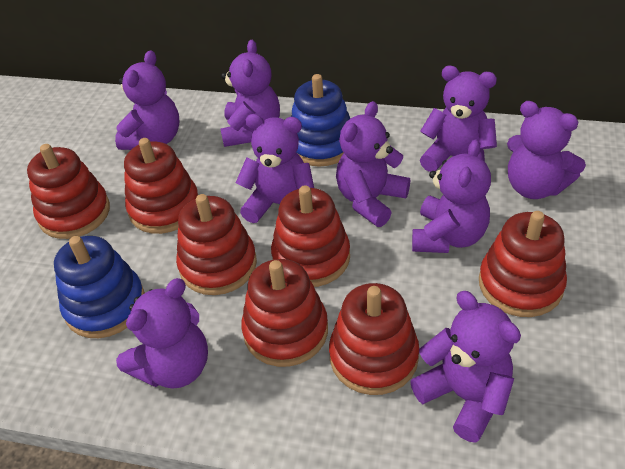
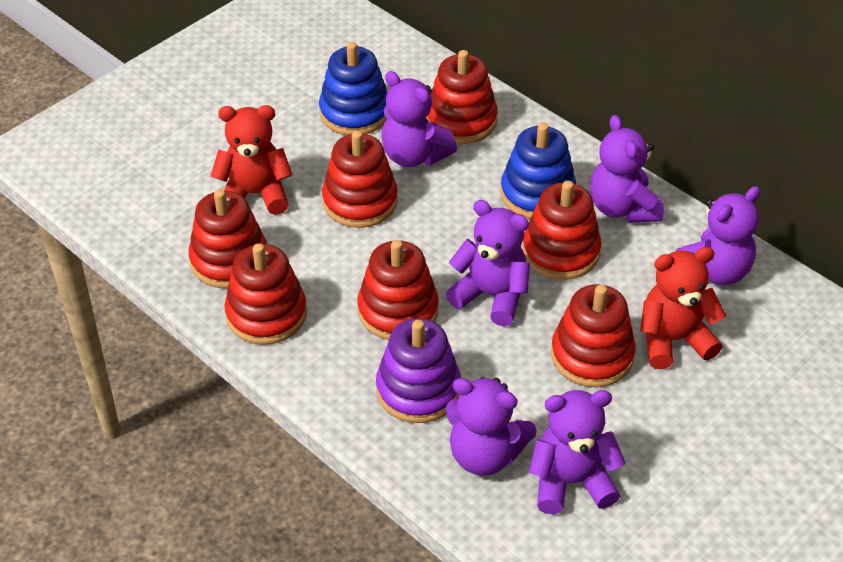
purple stacking toy: 0 -> 1
purple teddy bear: 9 -> 6
red teddy bear: 0 -> 2

